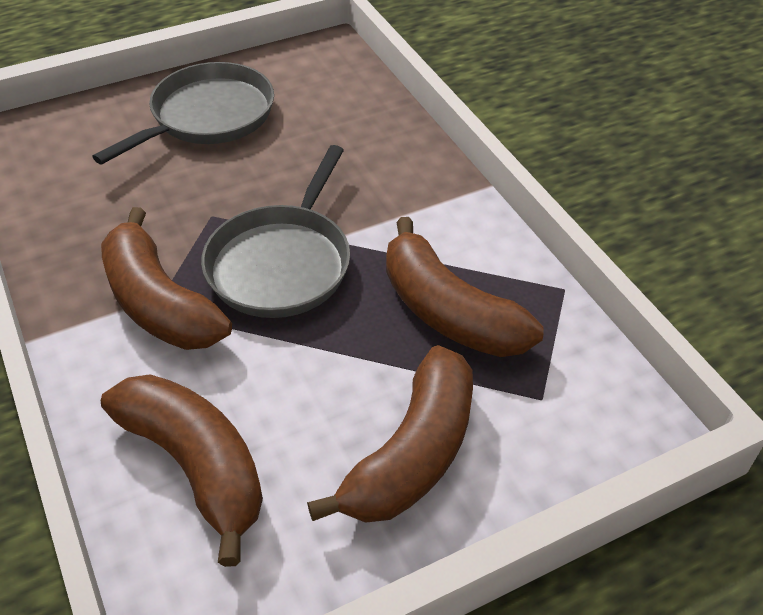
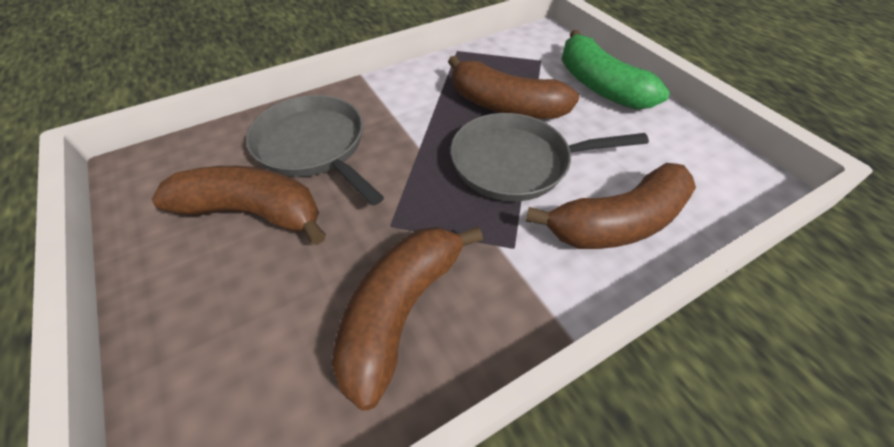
green banana: 0 -> 1

